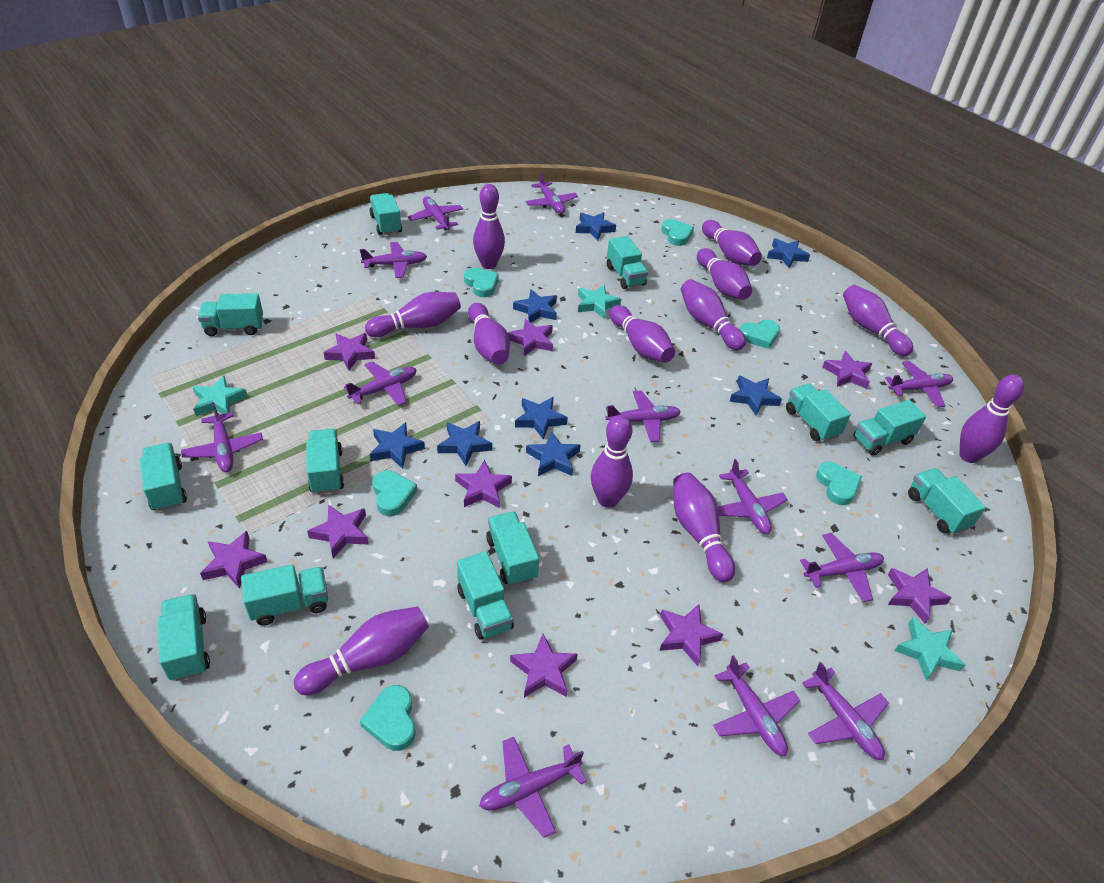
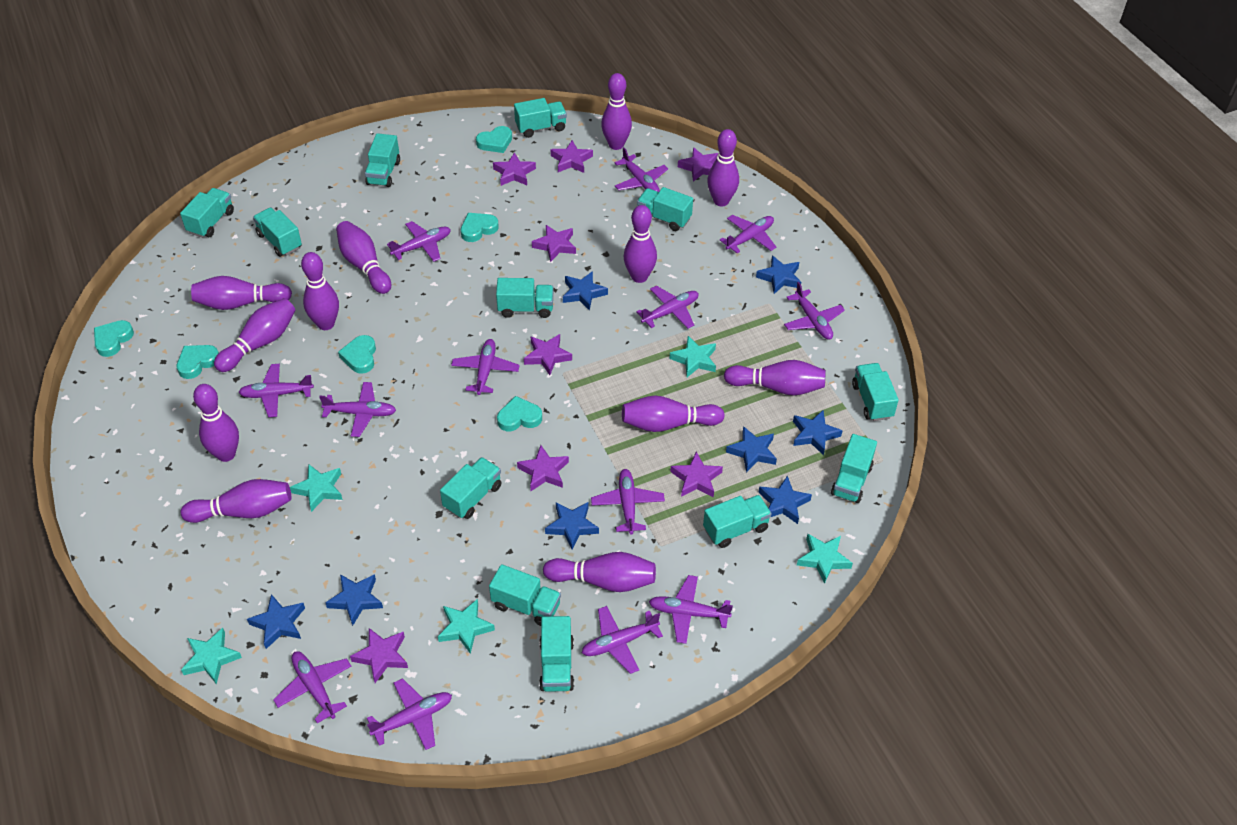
purple plane: 12 -> 13
purple star: 9 -> 8
turquoise star: 3 -> 5

